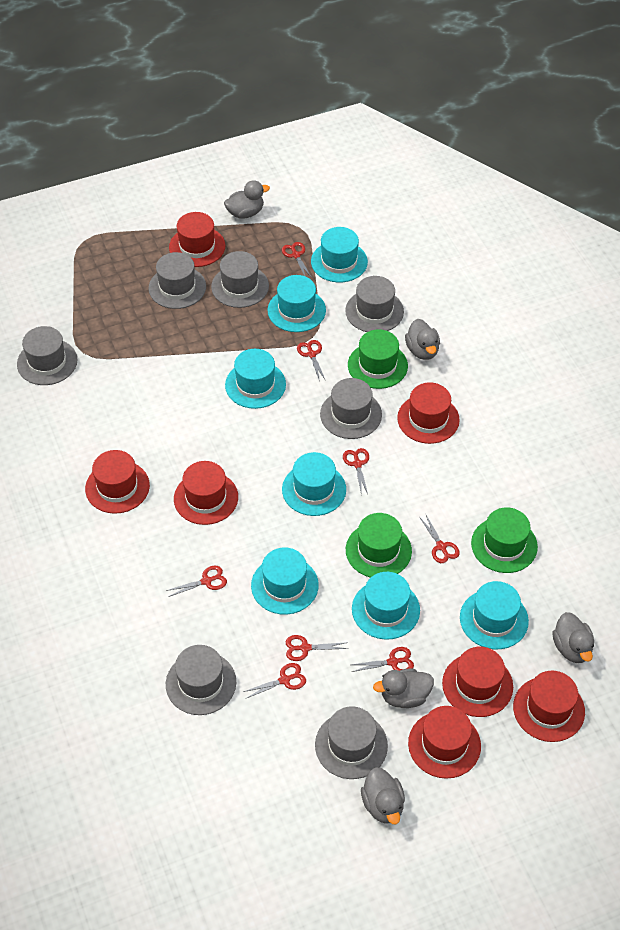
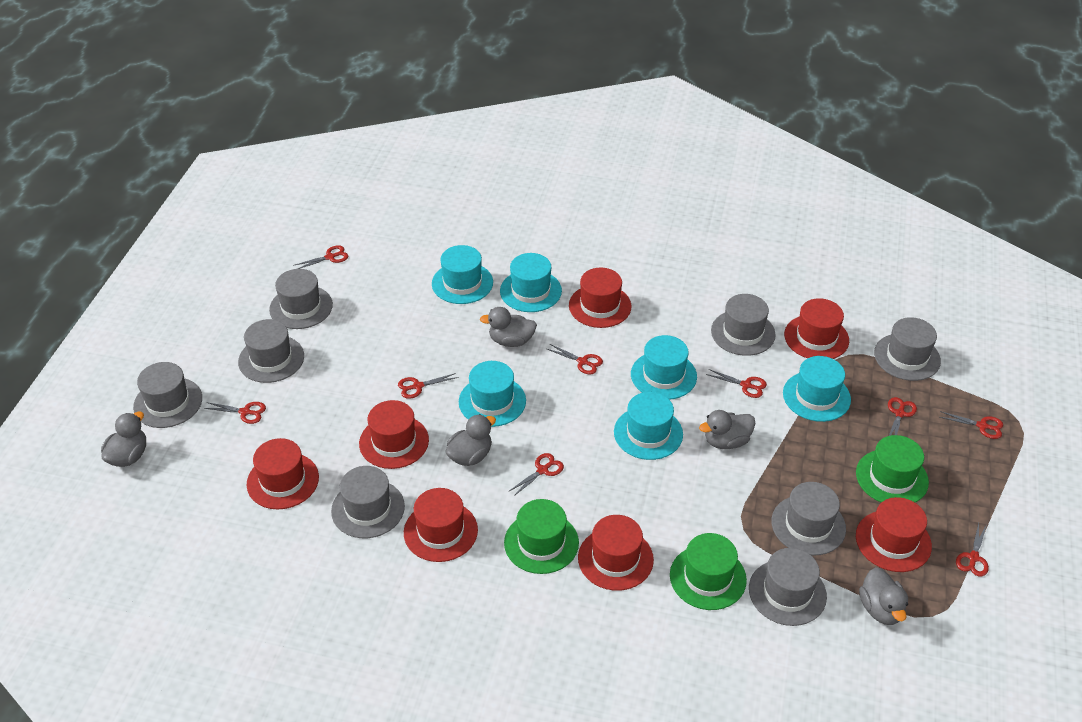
grey hat: 7 -> 8
red scissors: 8 -> 9
turquoise hat: 7 -> 6

